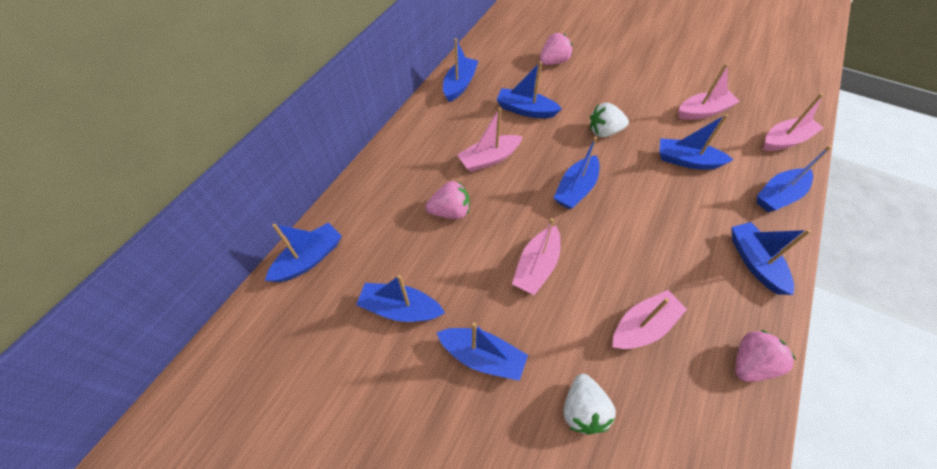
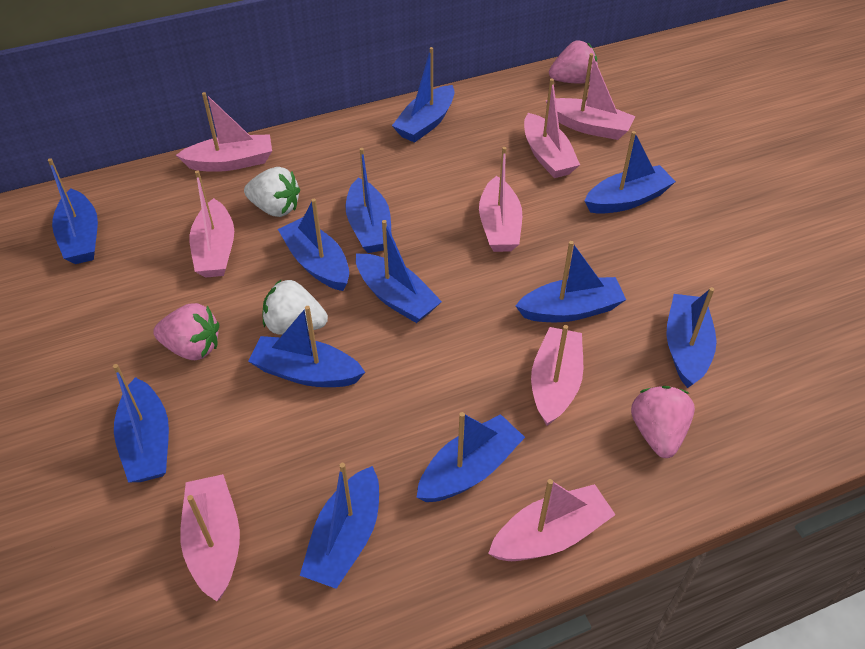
blue boat: 9 -> 12
pink boat: 5 -> 8

